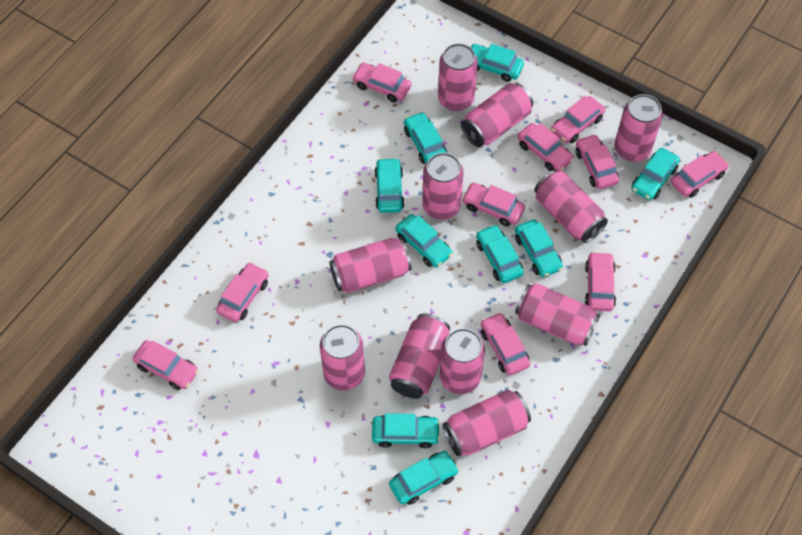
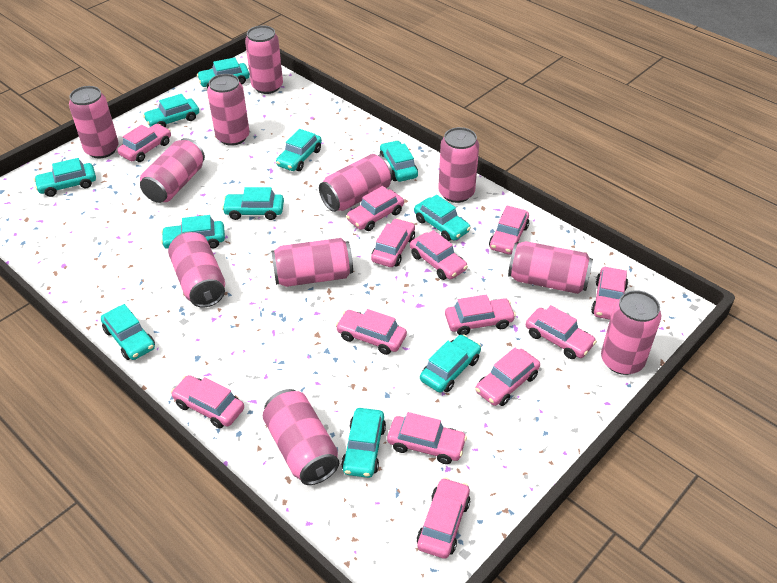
pink car: 10 -> 13
turquoise car: 9 -> 11

